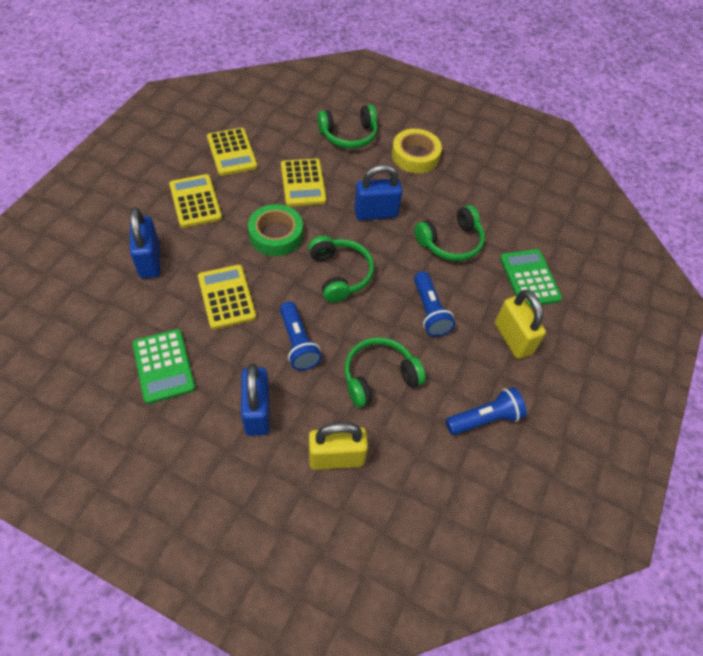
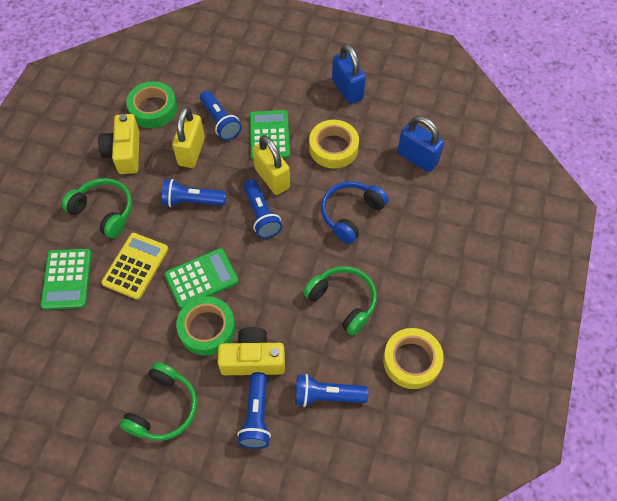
blue flashlight: 3 -> 5
blue headphones: 0 -> 1
blue padlock: 3 -> 2
green calculator: 2 -> 3
green headphones: 4 -> 3
green tape: 1 -> 2
yellow calculator: 4 -> 1
yellow camera: 0 -> 2
yellow tape: 1 -> 2

